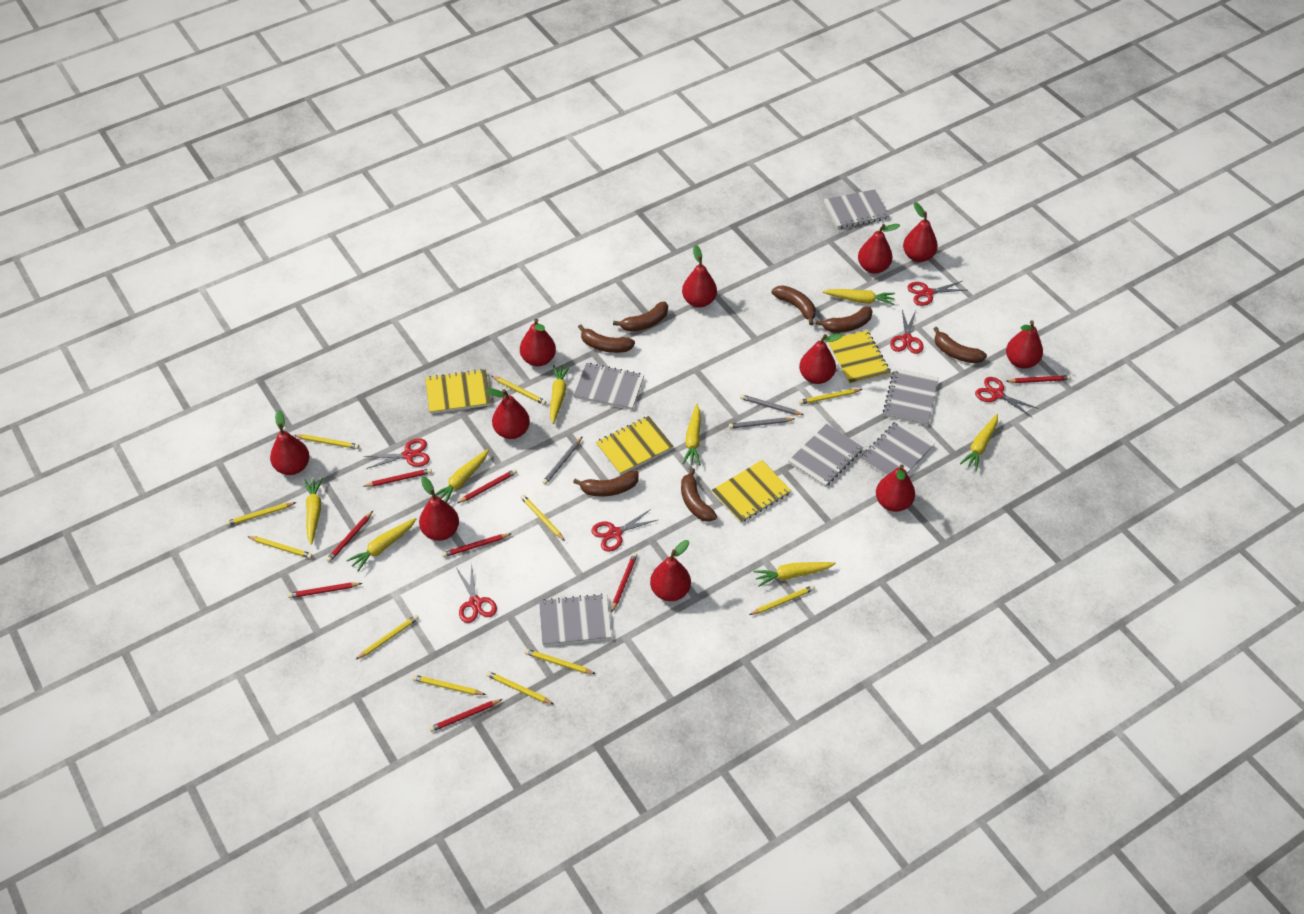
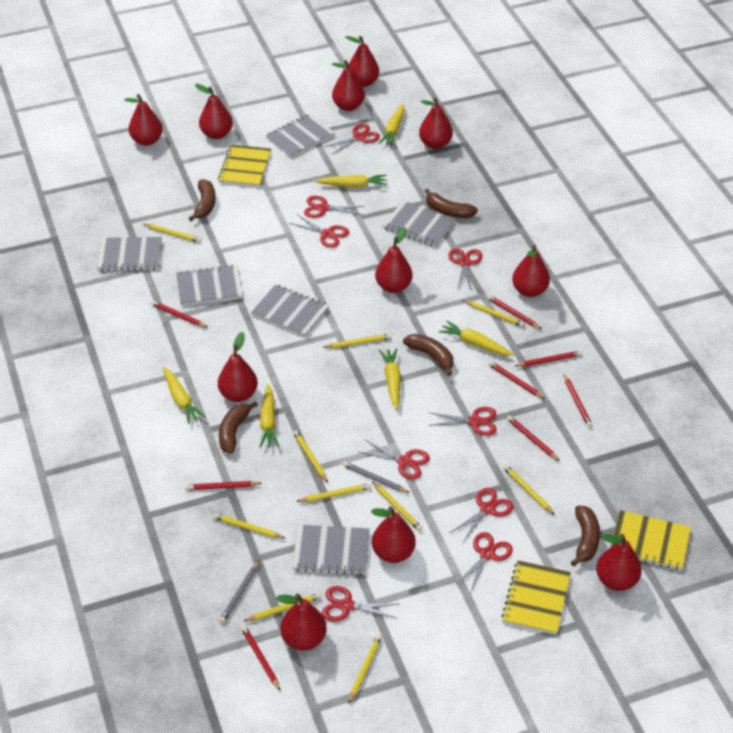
brown banana: 7 -> 5
grey pencil: 3 -> 2
red scissors: 6 -> 9
yellow carrot: 8 -> 6
yellow notebook: 4 -> 3
yellow pencil: 11 -> 10

